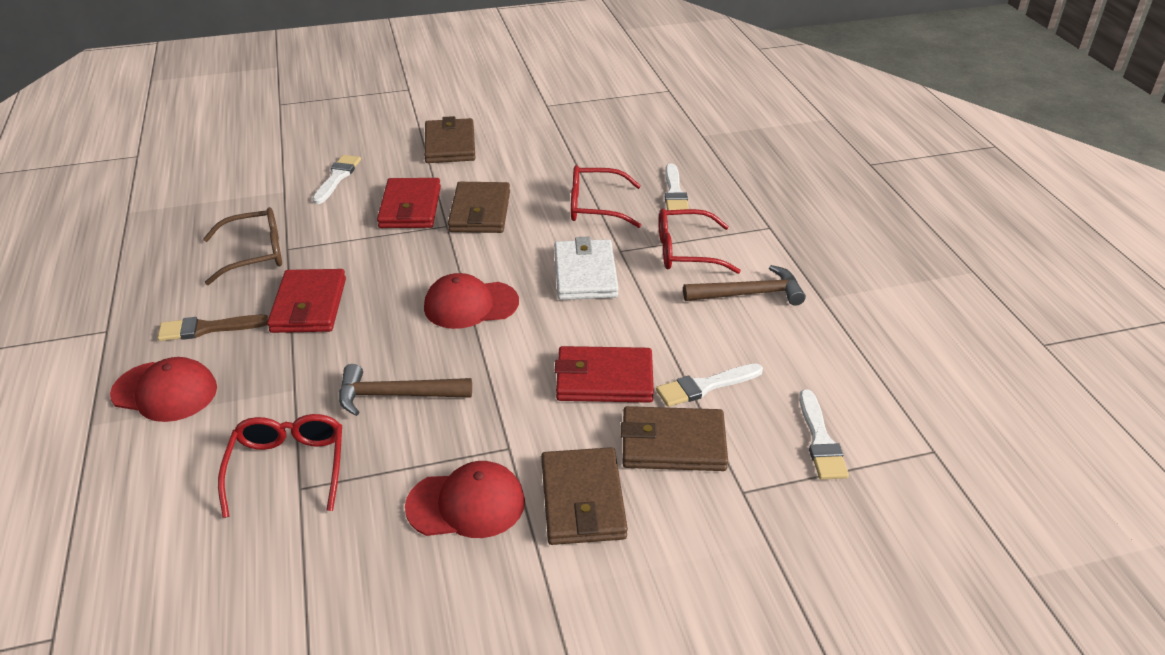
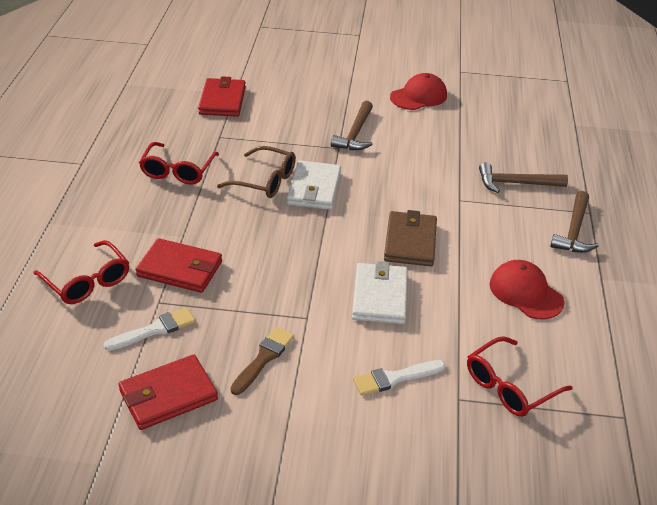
brown hammer: 2 -> 3
brown wallet: 4 -> 1
red cap: 3 -> 2
white brush: 4 -> 2
white wallet: 1 -> 2

